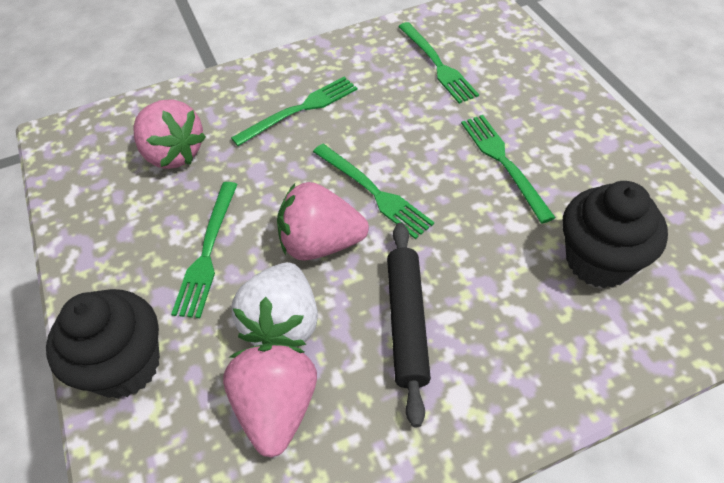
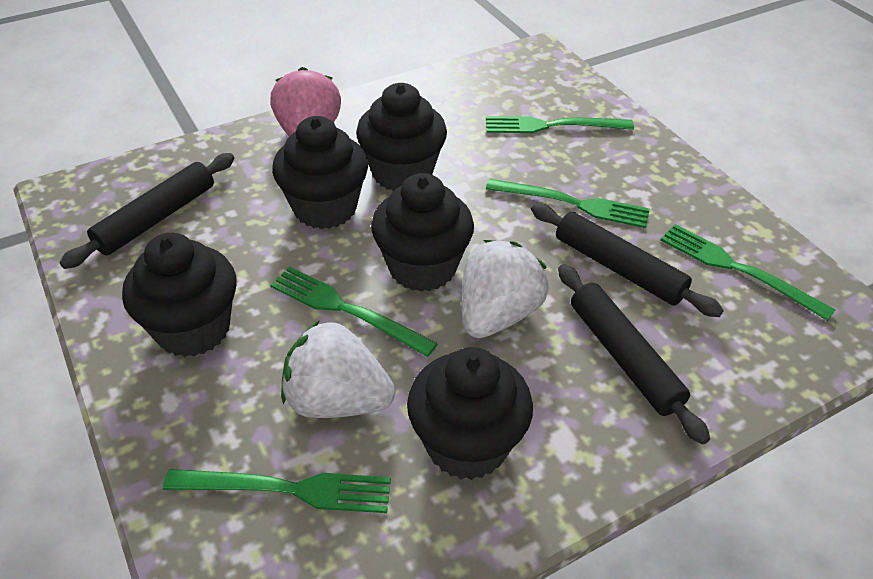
black cupcake: 2 -> 5
black rolling pin: 1 -> 3
pink strawberry: 3 -> 1
white strawberry: 1 -> 2

